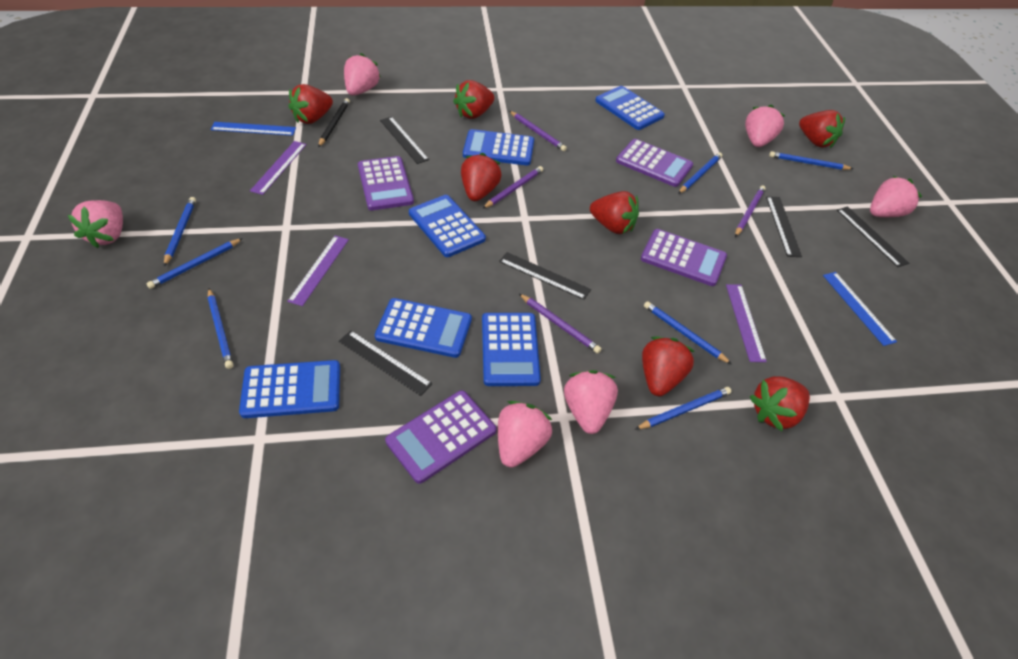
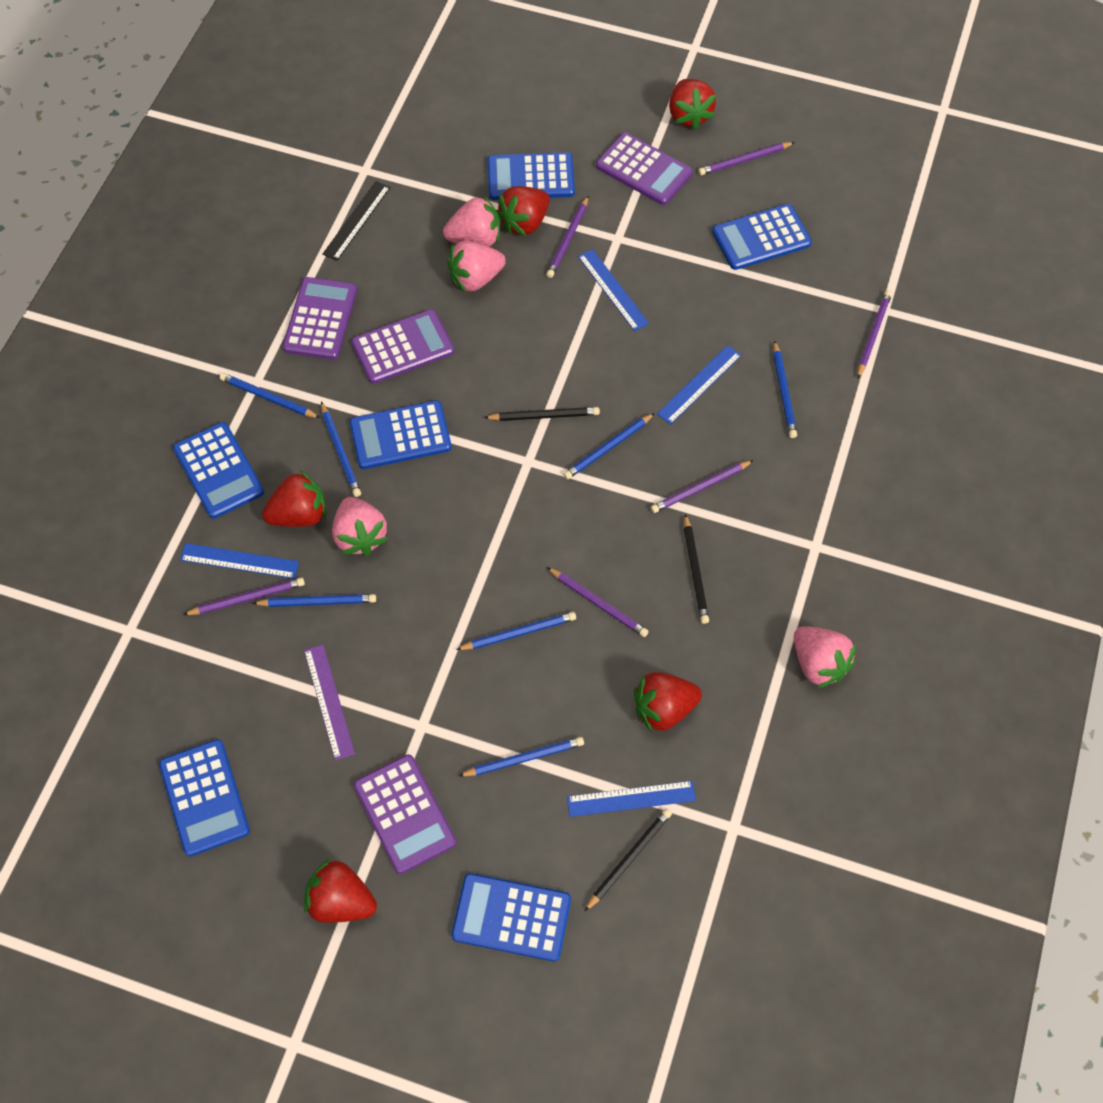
black pencil: 1 -> 3
black ruler: 5 -> 1
blue ruler: 2 -> 4
pink strawberry: 6 -> 4
purple pencil: 4 -> 6
purple ruler: 3 -> 1
red strawberry: 7 -> 5

